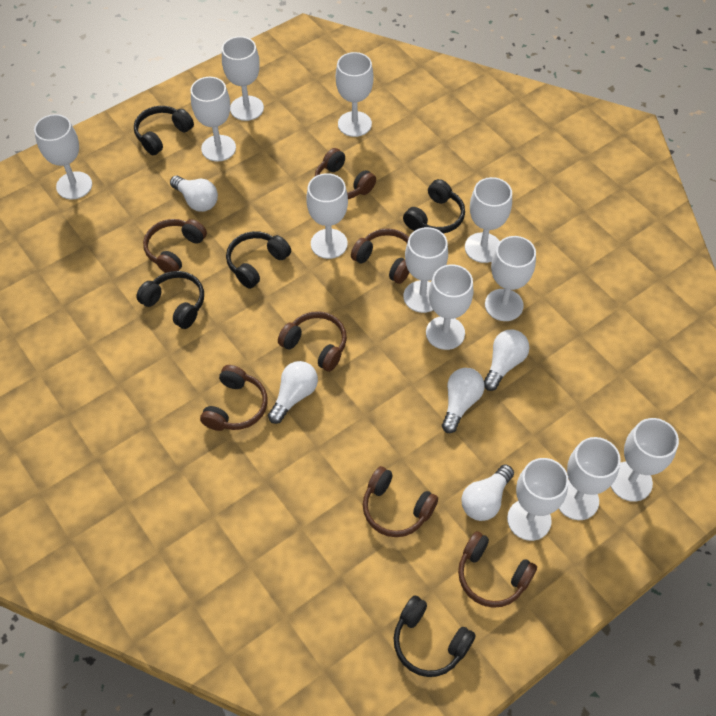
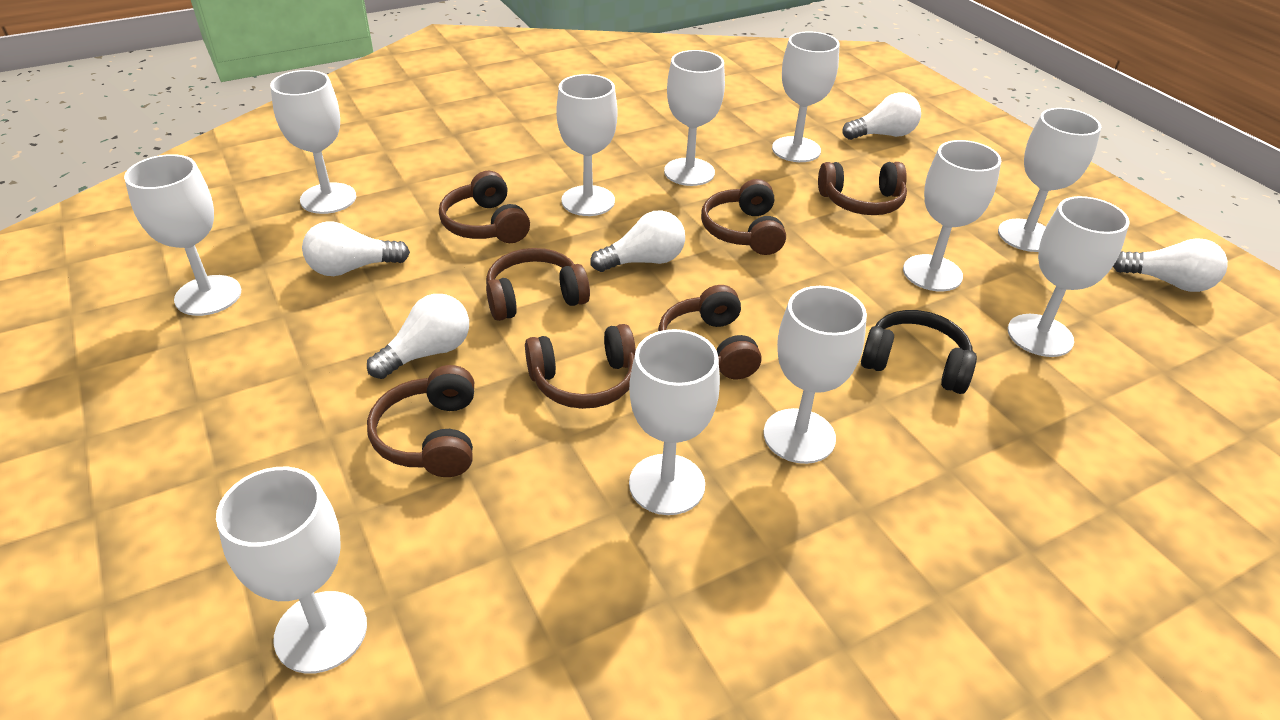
black headphones: 5 -> 1
white goblet: 12 -> 11

